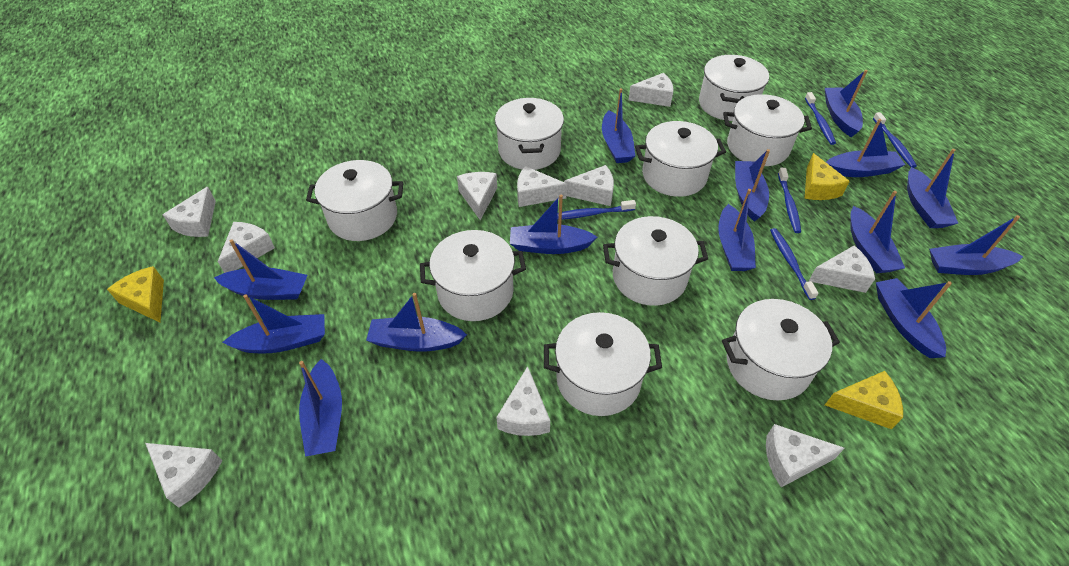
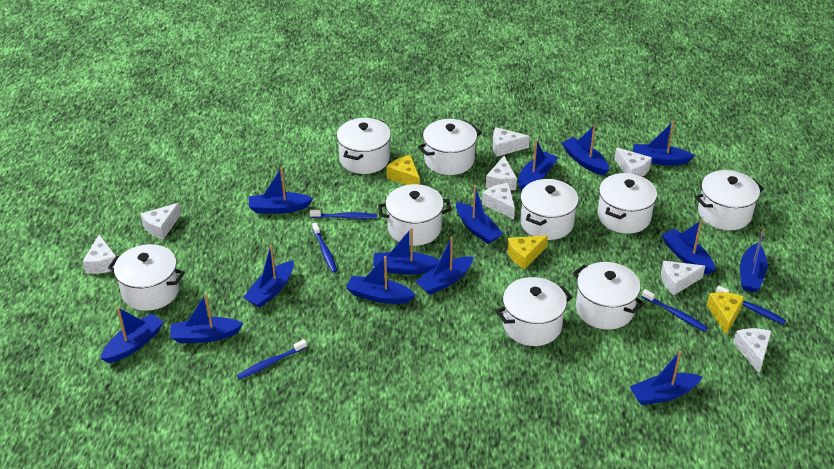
white cheese: 10 -> 8

